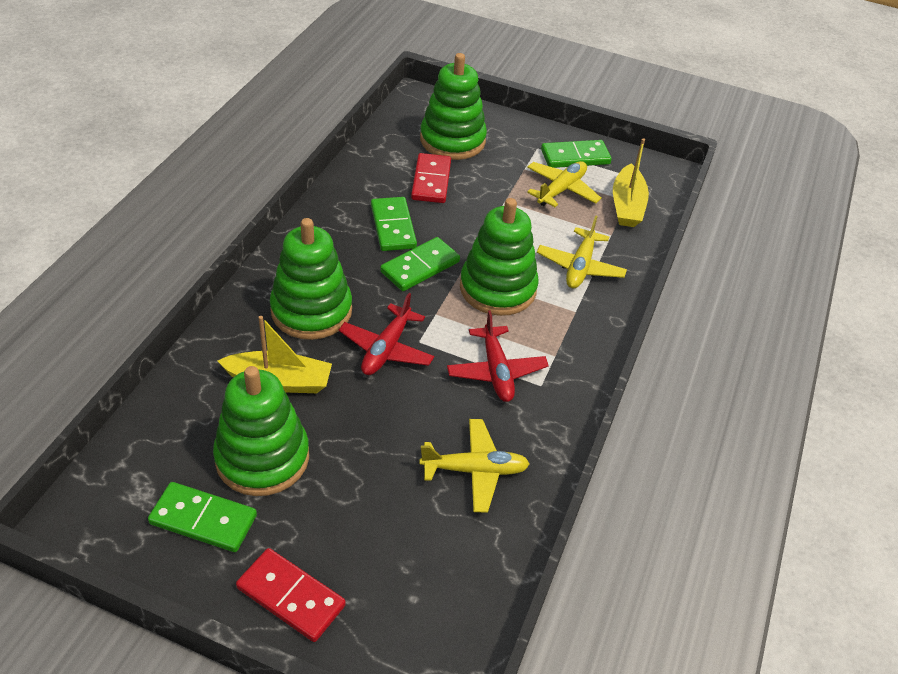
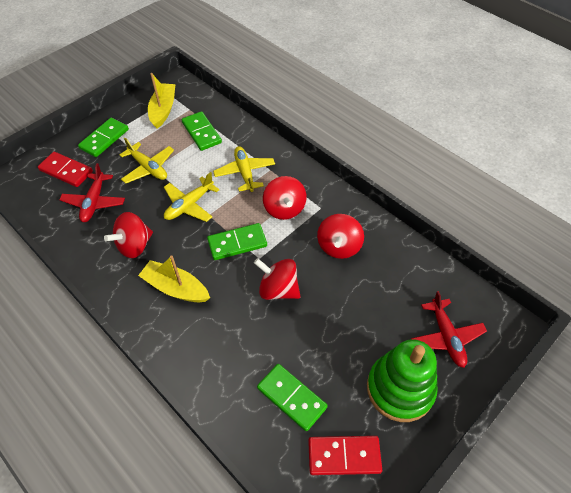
green stacking toy: 4 -> 1
red spinning top: 0 -> 4

